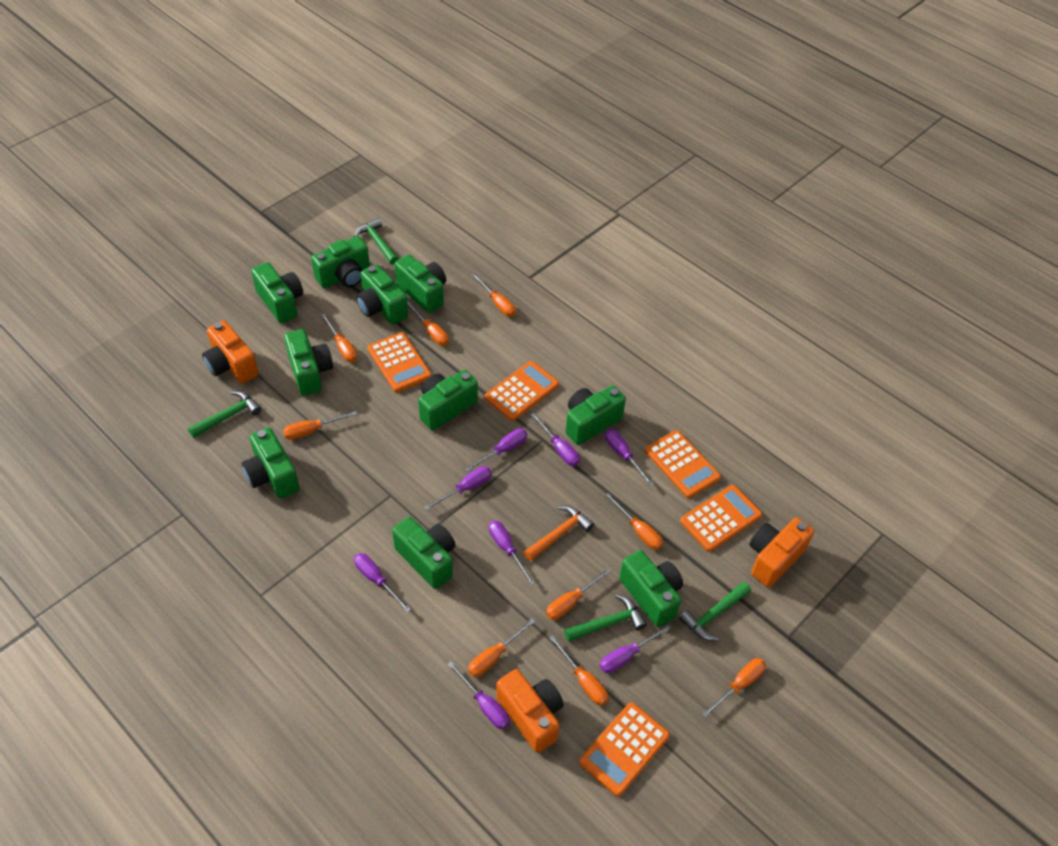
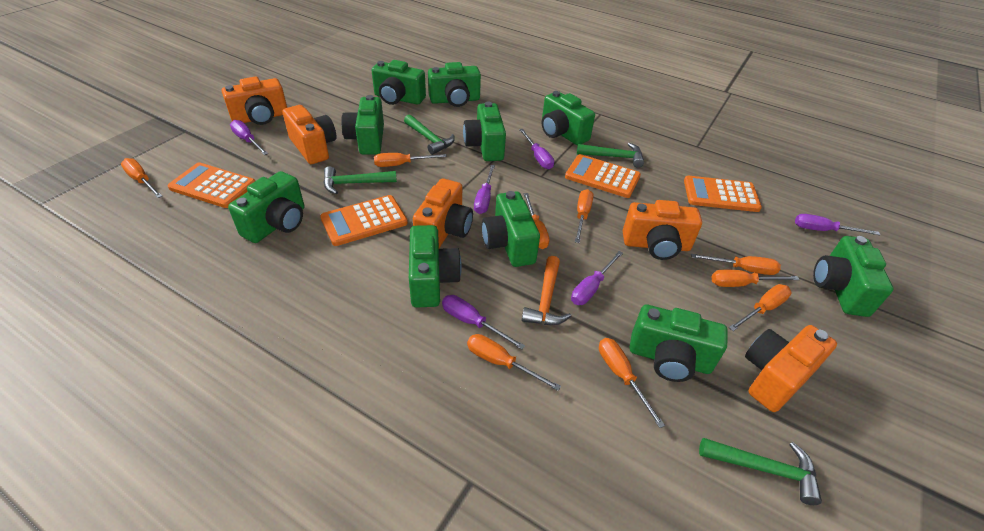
orange calculator: 5 -> 4
orange camera: 3 -> 5
purple screwdriver: 8 -> 6

